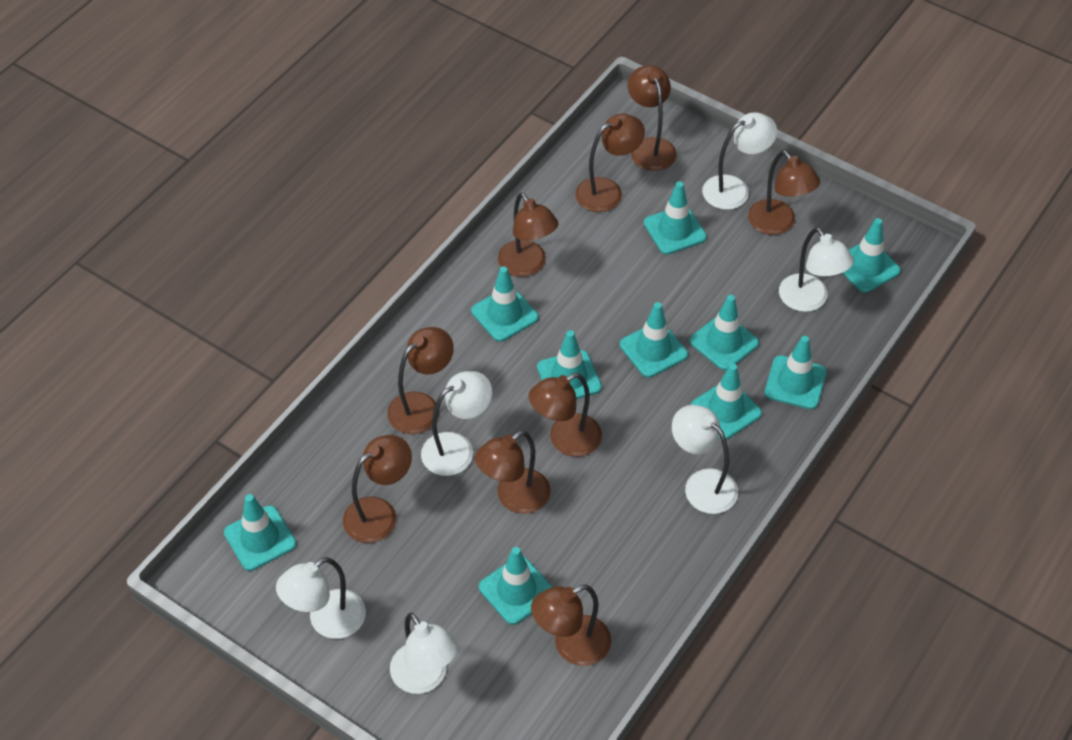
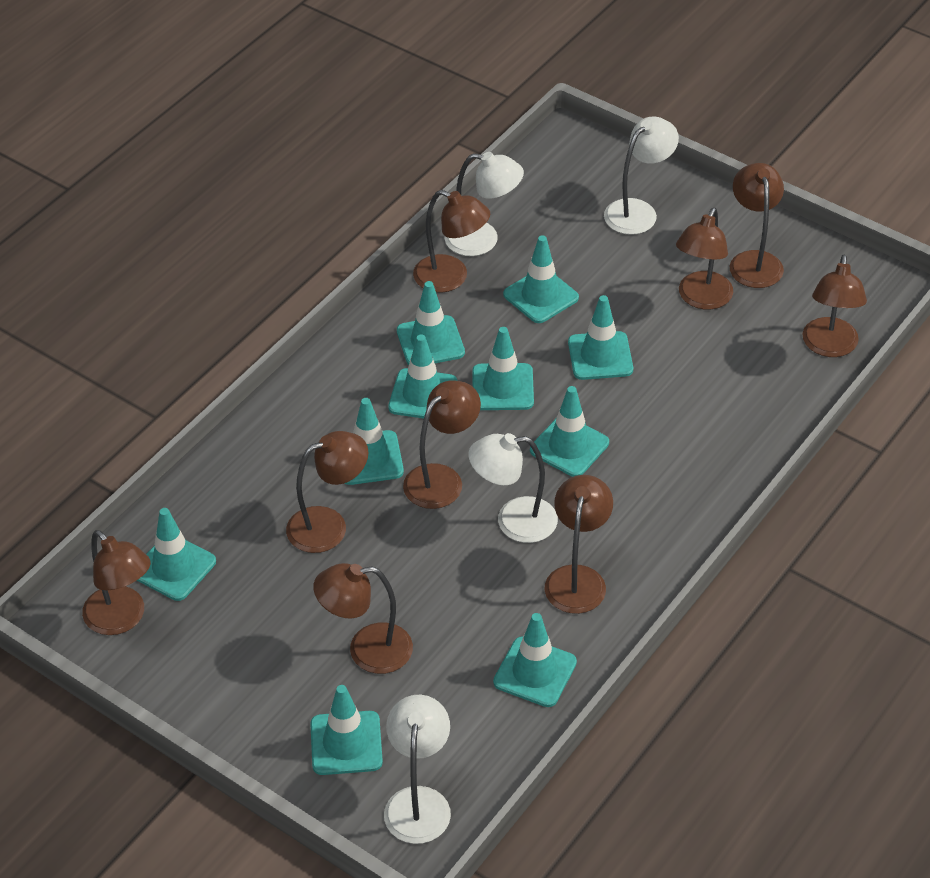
white lamp: 6 -> 4

